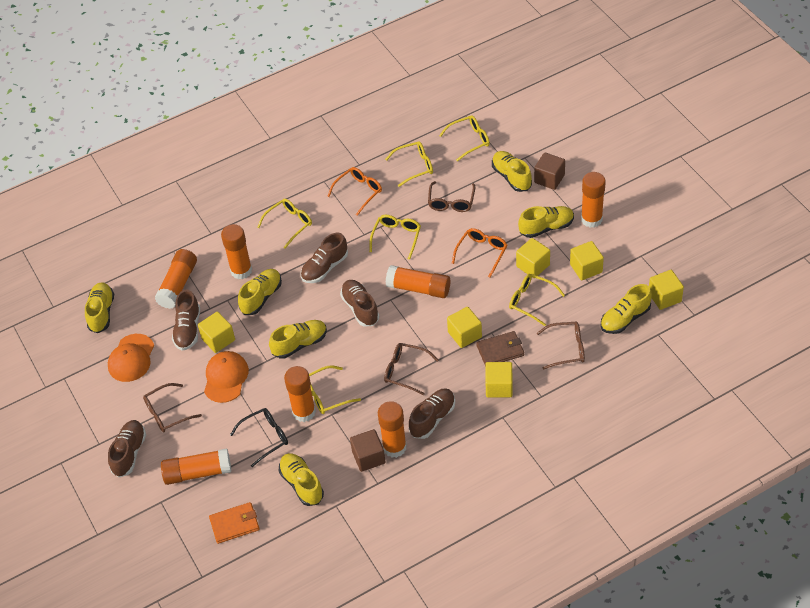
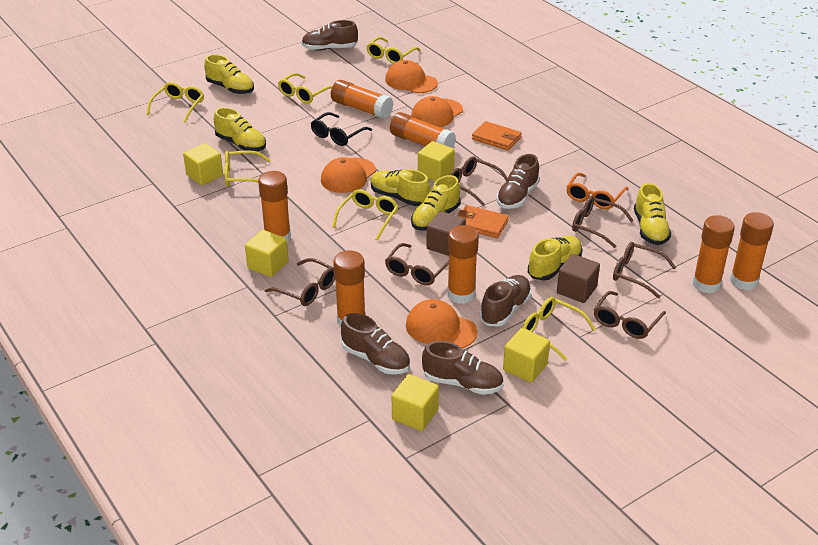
brown glasses: 4 -> 6
brown wallet: 1 -> 0
orange cap: 2 -> 4
orange glasses: 2 -> 1
orange wallet: 1 -> 2
yellow cube: 6 -> 5
yellow shoe: 7 -> 6

